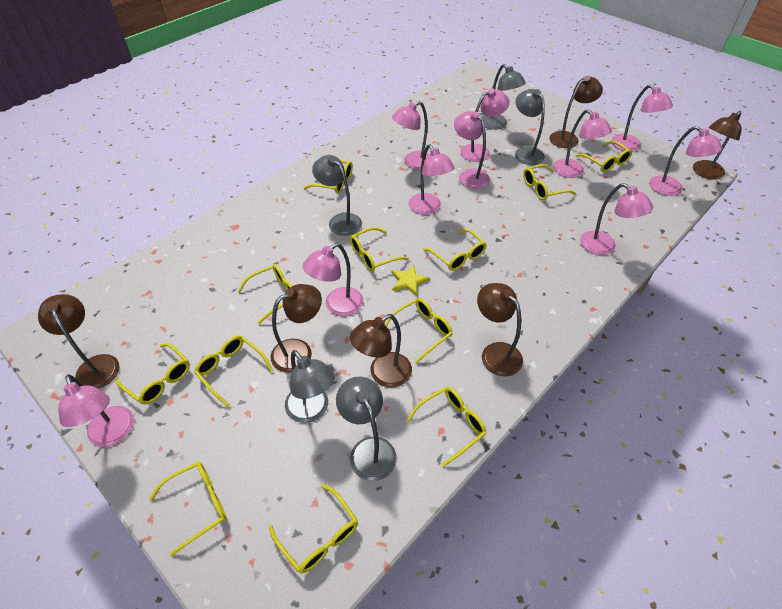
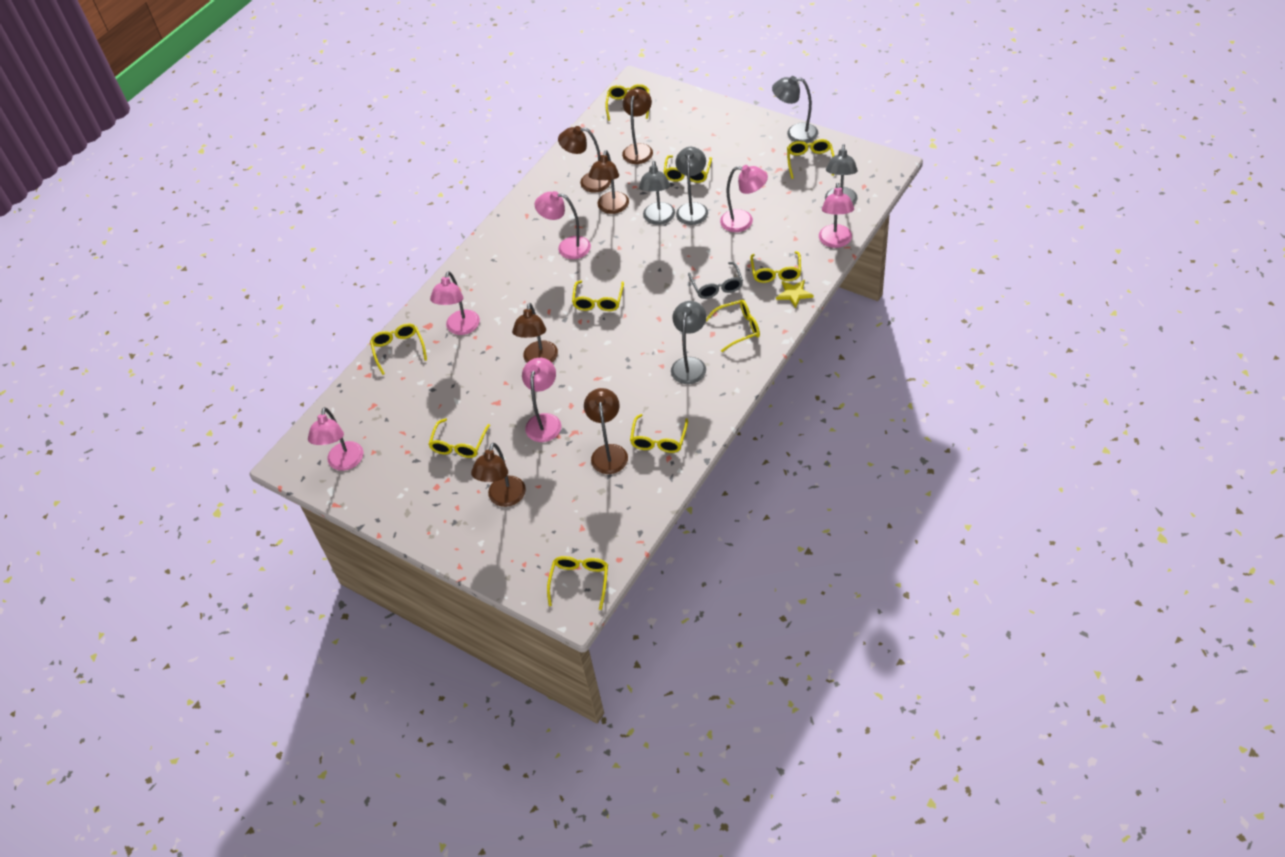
grey glasses: 0 -> 1
pink lamp: 10 -> 6
yellow glasses: 12 -> 10

